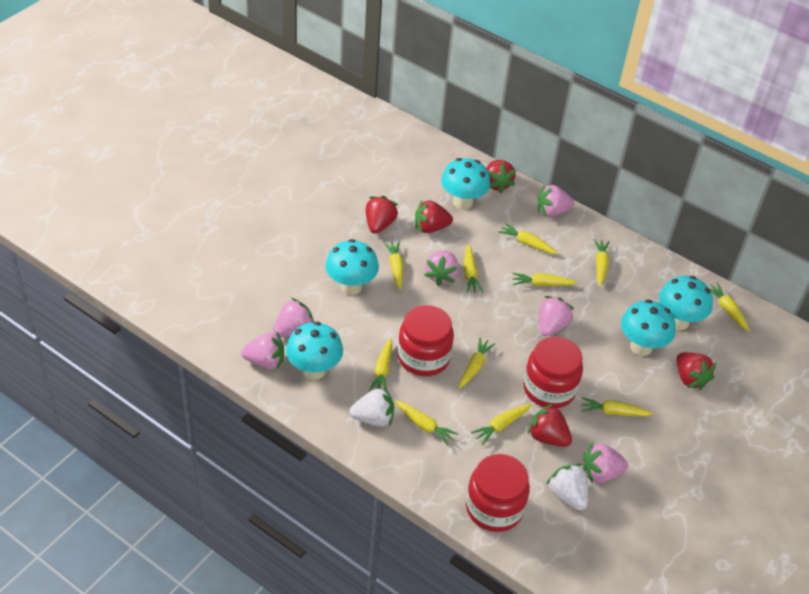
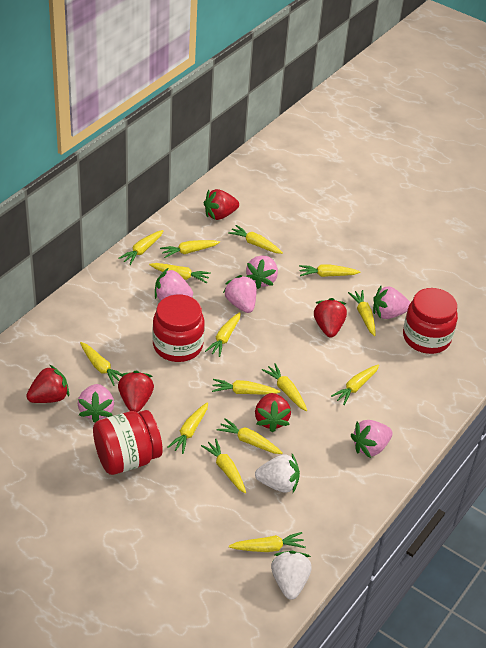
turquoise mushroom: 5 -> 0
yellow carrot: 11 -> 15

